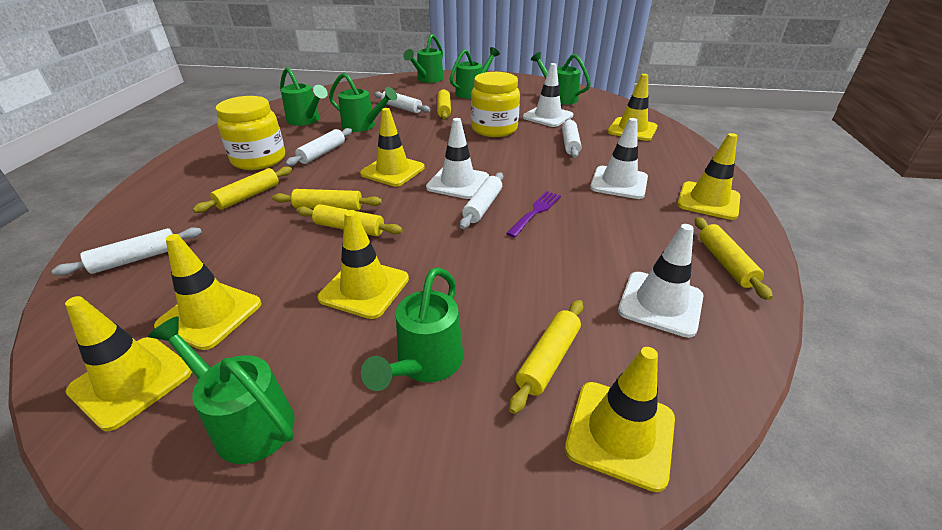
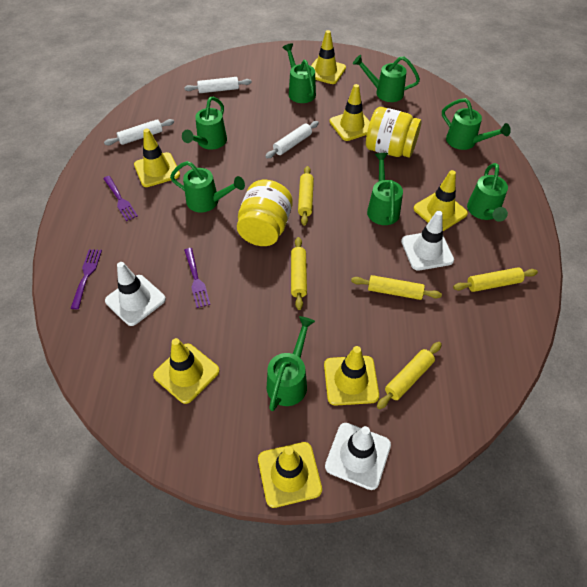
green watering can: 7 -> 8
purple fork: 1 -> 3
white rolling pin: 5 -> 3
white traffic cone: 4 -> 3
yellow rolling pin: 6 -> 5

